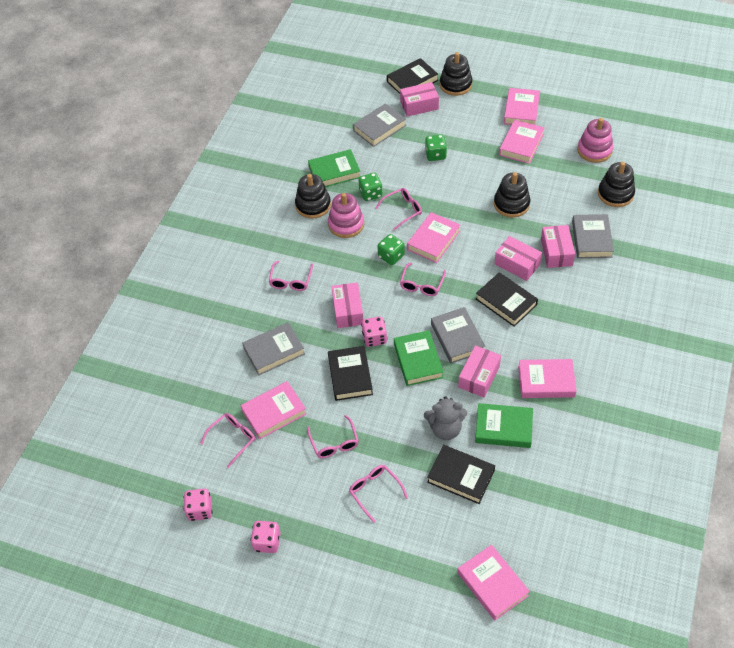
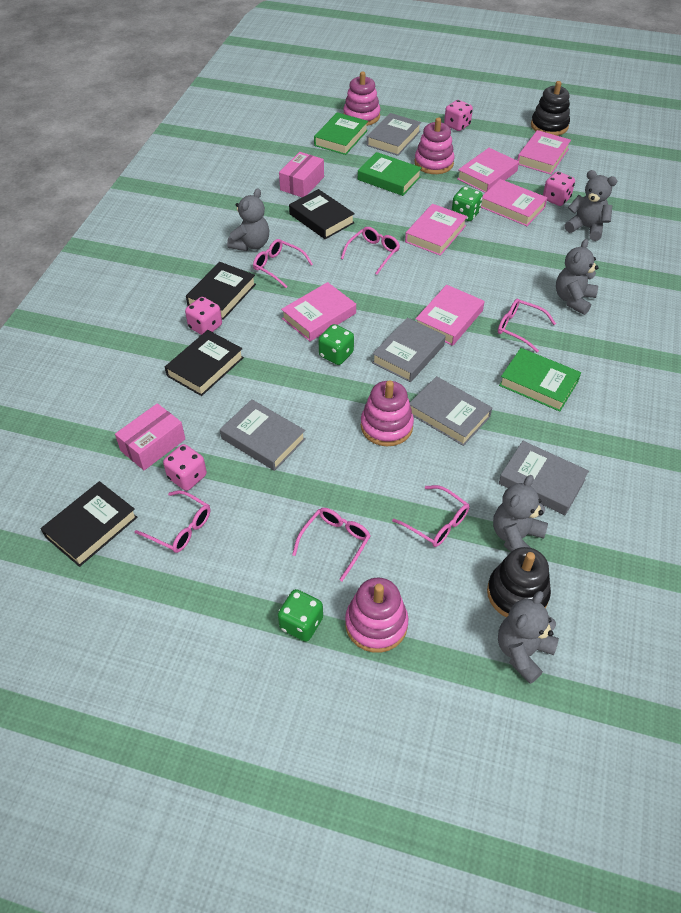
black stacking toy: 4 -> 2
grey book: 4 -> 5
grey teddy bear: 1 -> 5
pink box: 5 -> 2
pink dice: 3 -> 4
pink stacking toy: 2 -> 4

